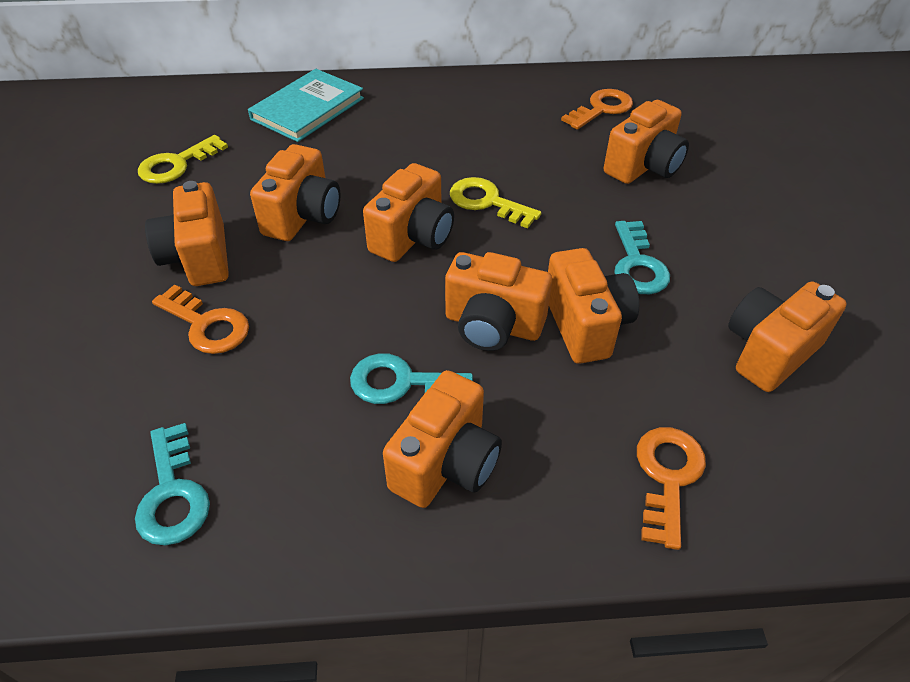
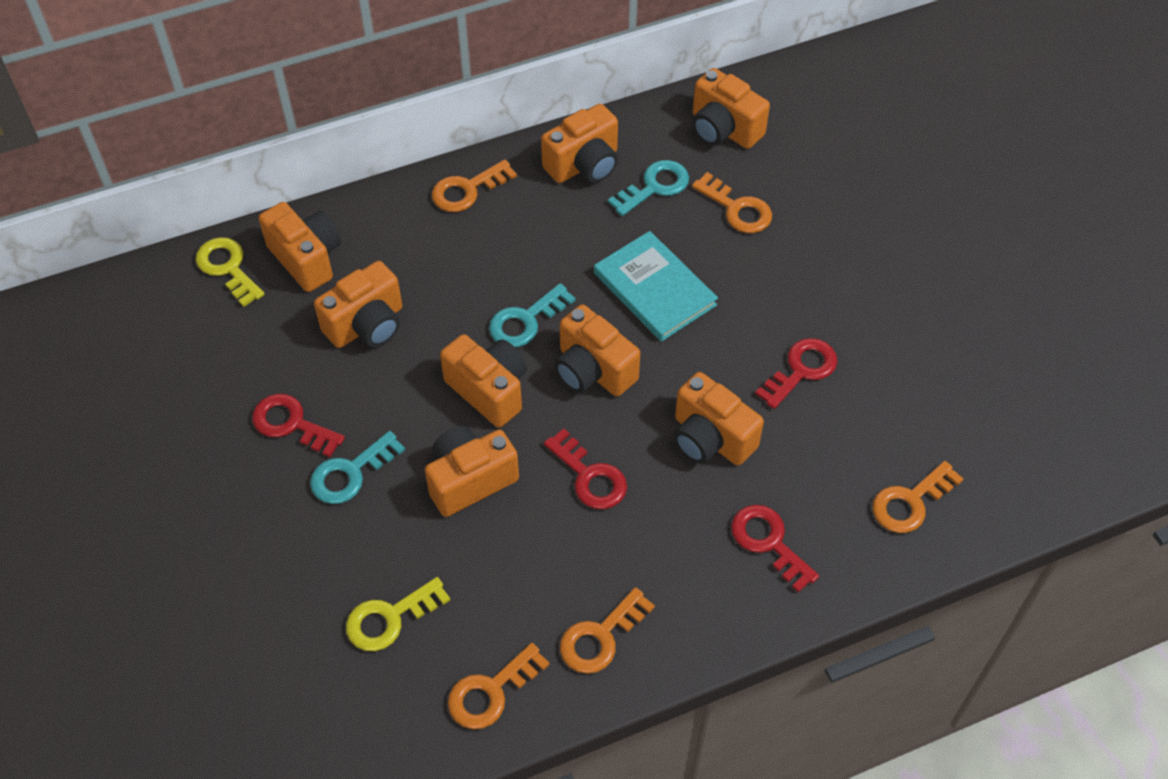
orange key: 3 -> 5
red key: 0 -> 4

